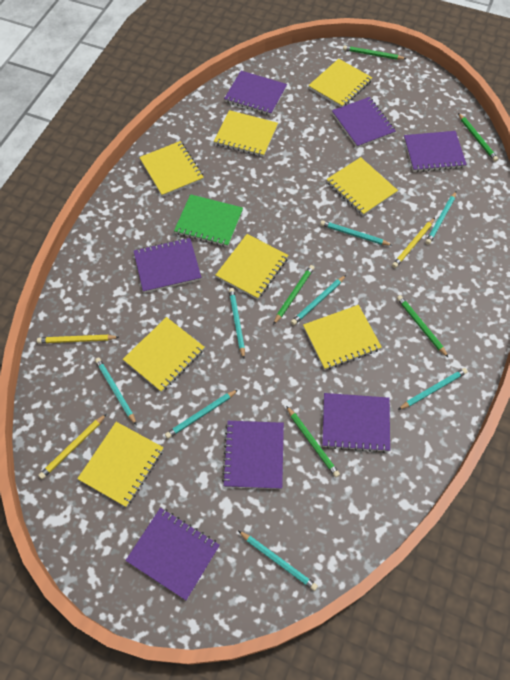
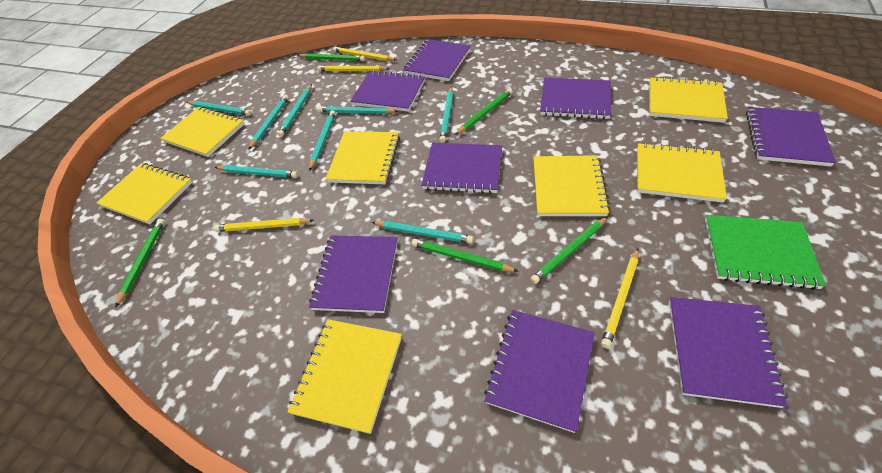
purple notebook: 7 -> 8
yellow notebook: 8 -> 7
yellow pencil: 3 -> 4

